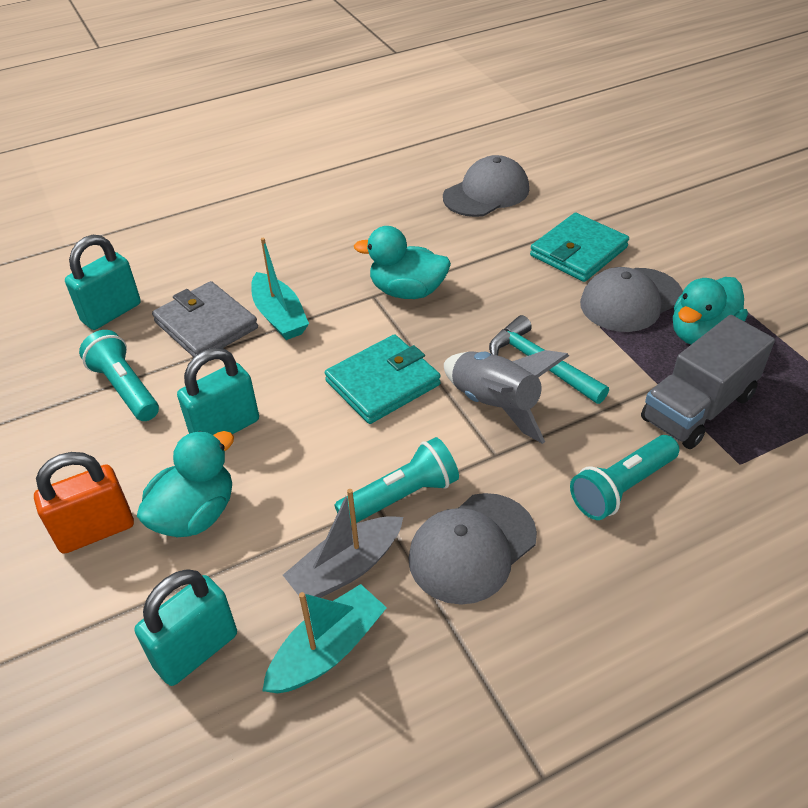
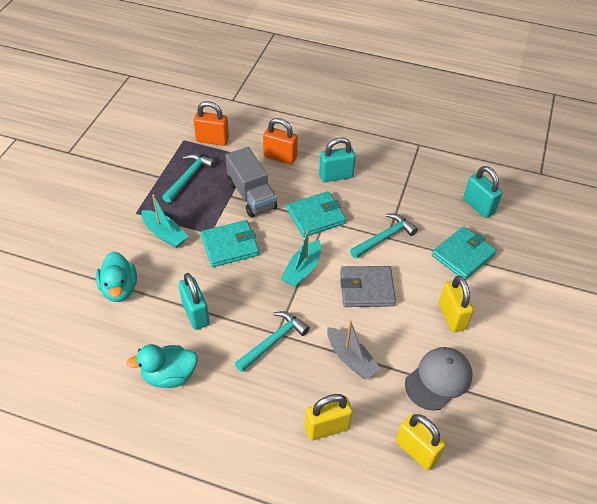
grey cap: 3 -> 1
grey rocket: 1 -> 0
orange padlock: 1 -> 2
turquoise duck: 3 -> 2
turquoise flashlight: 3 -> 0
turquoise hammer: 1 -> 3
turquoise wallet: 2 -> 3
yellow padlock: 0 -> 3

